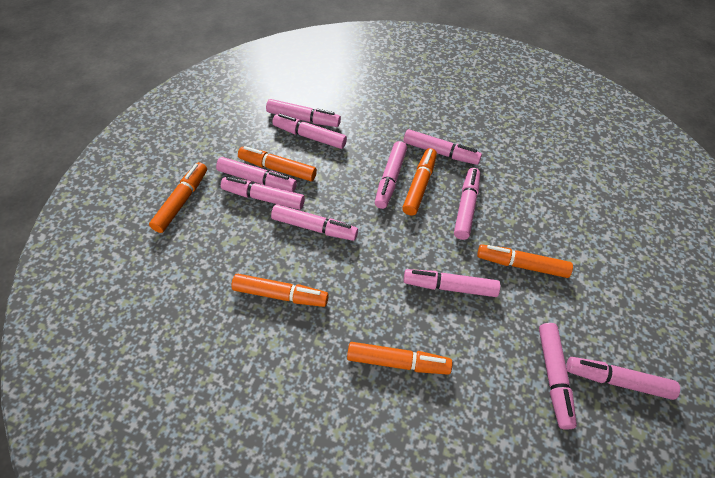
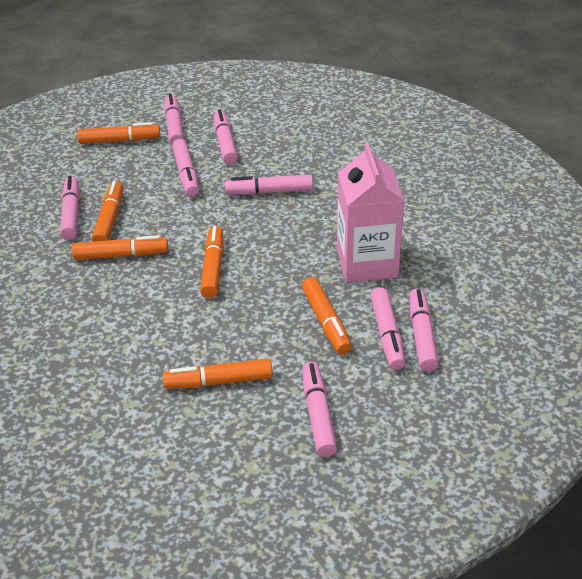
pink carton: 0 -> 1
pink marker: 11 -> 8

